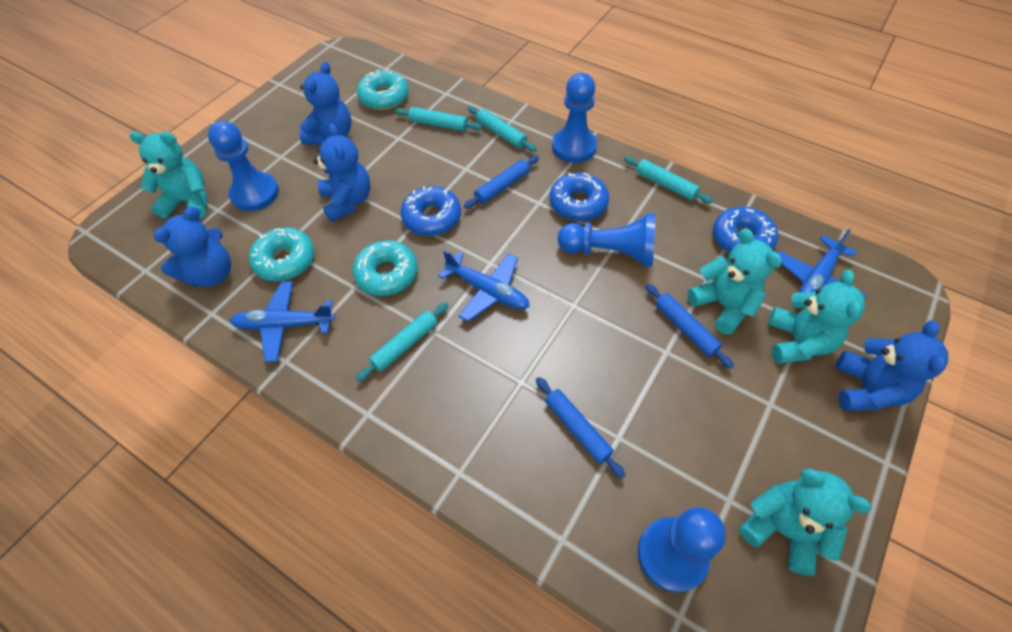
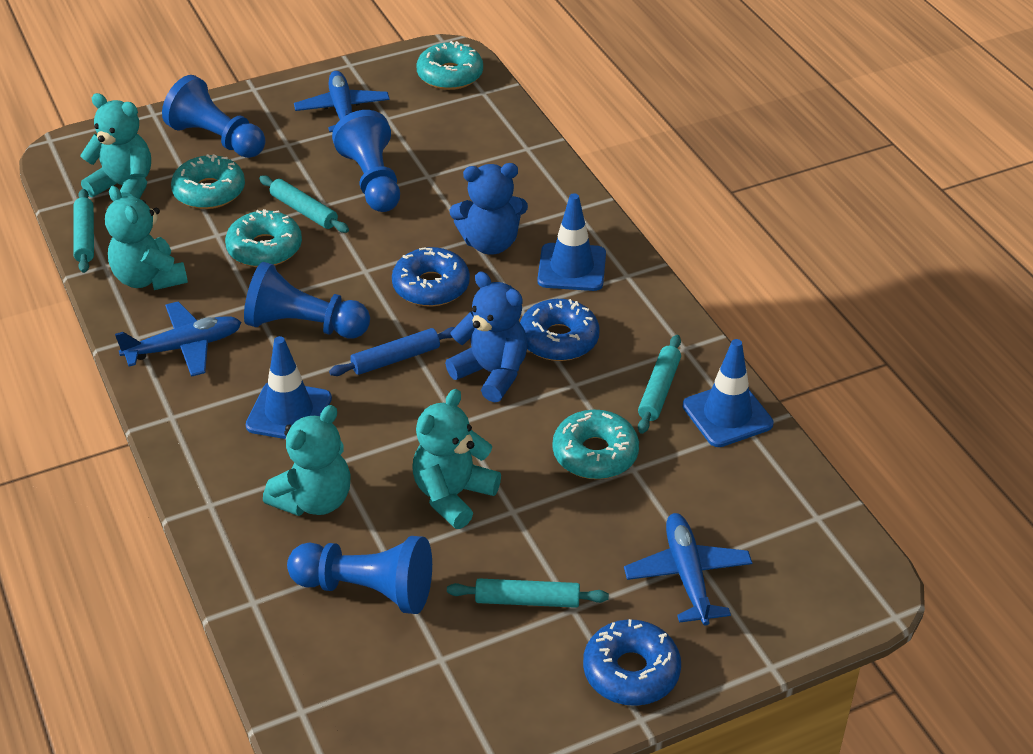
blue rolling pin: 3 -> 1
blue teddy bear: 4 -> 2
blue traffic cone: 0 -> 3
turquoise donut: 3 -> 4

